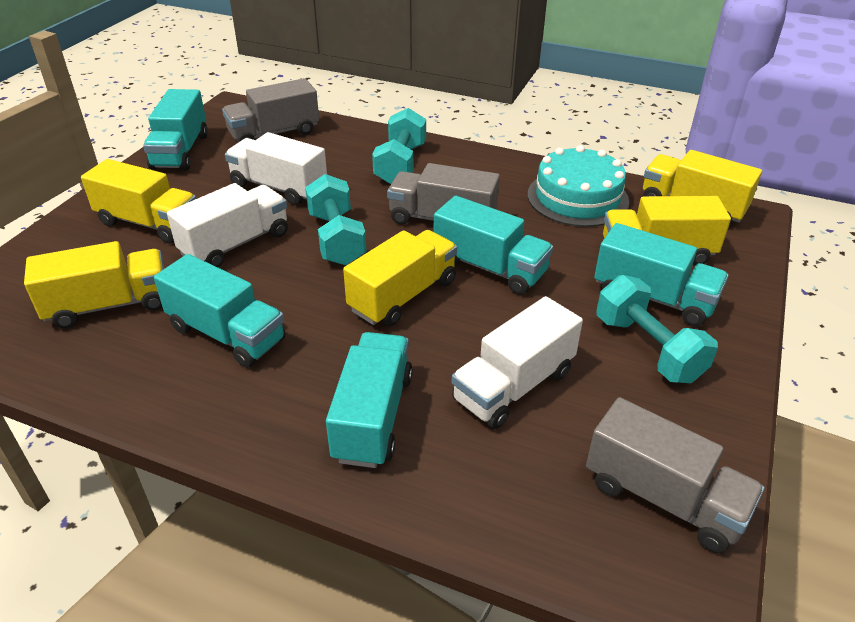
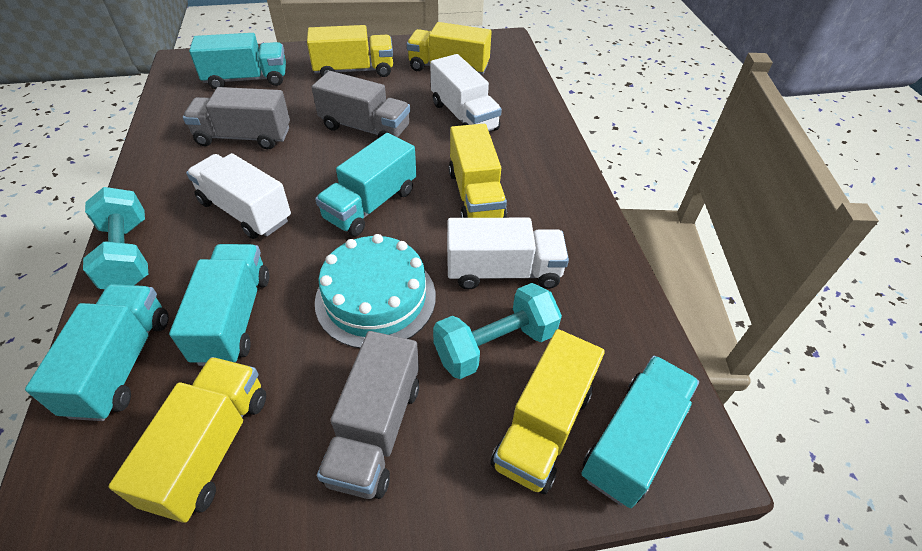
turquoise dumbbell: 3 -> 2

